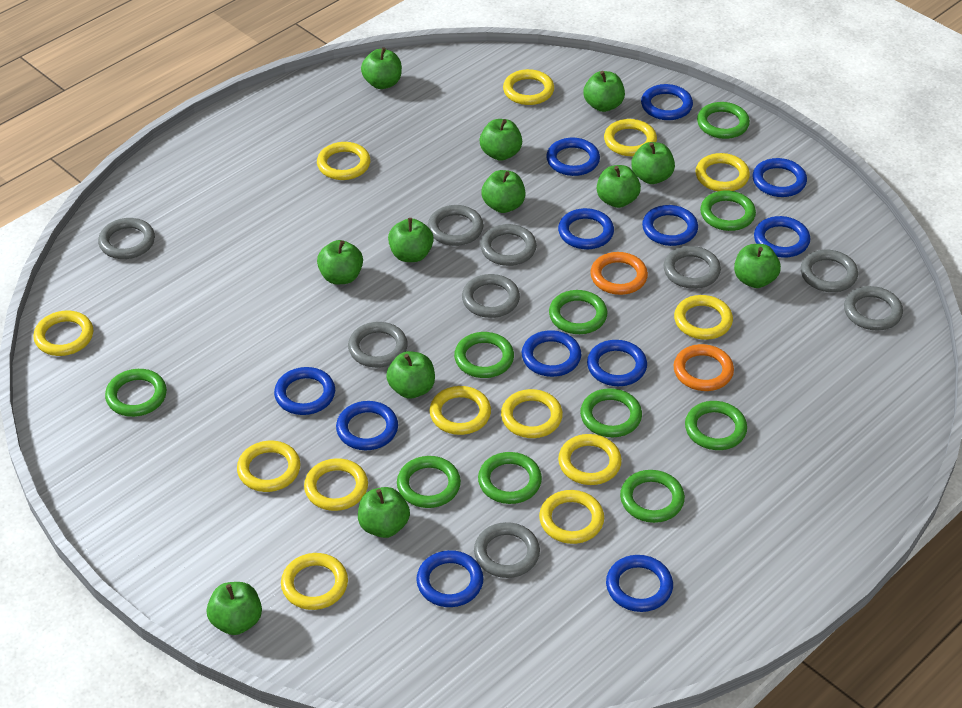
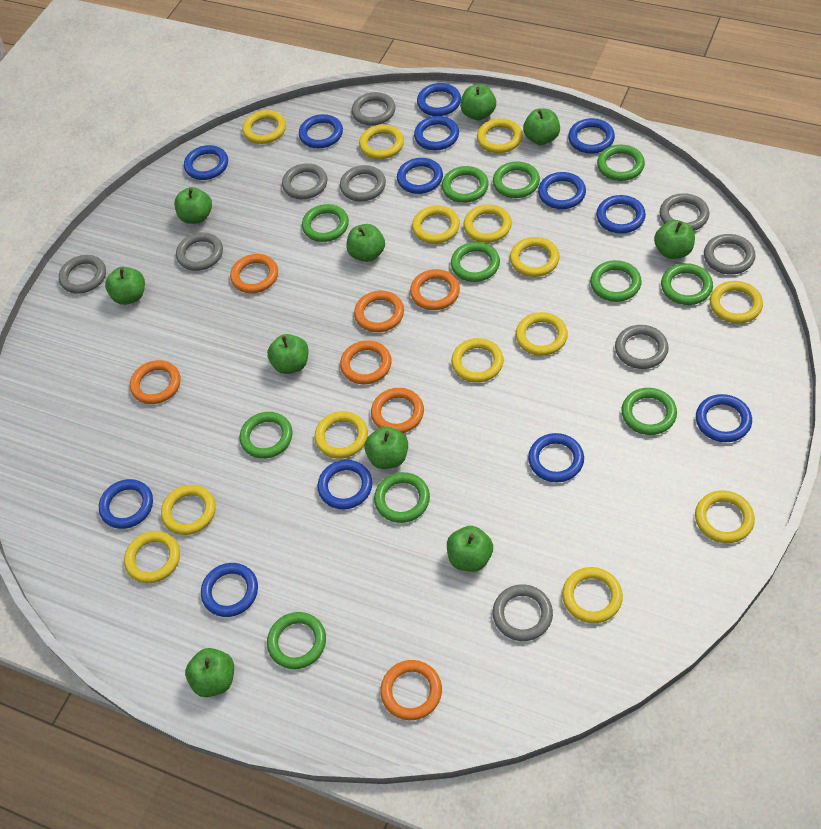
blue ring: 12 -> 13
green apple: 12 -> 10
green ring: 10 -> 11
orange ring: 2 -> 7
yellow ring: 13 -> 14

